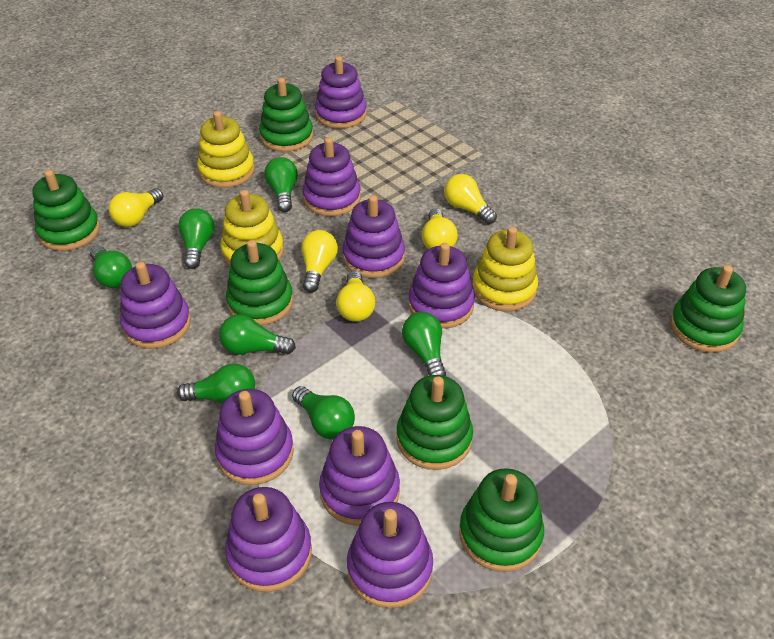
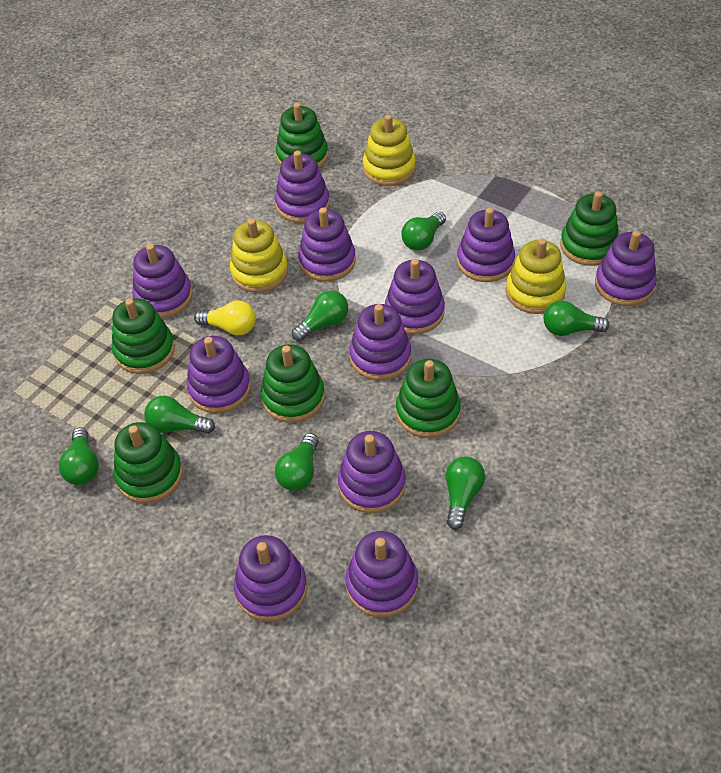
purple stacking toy: 9 -> 11
yellow light bulb: 5 -> 1

